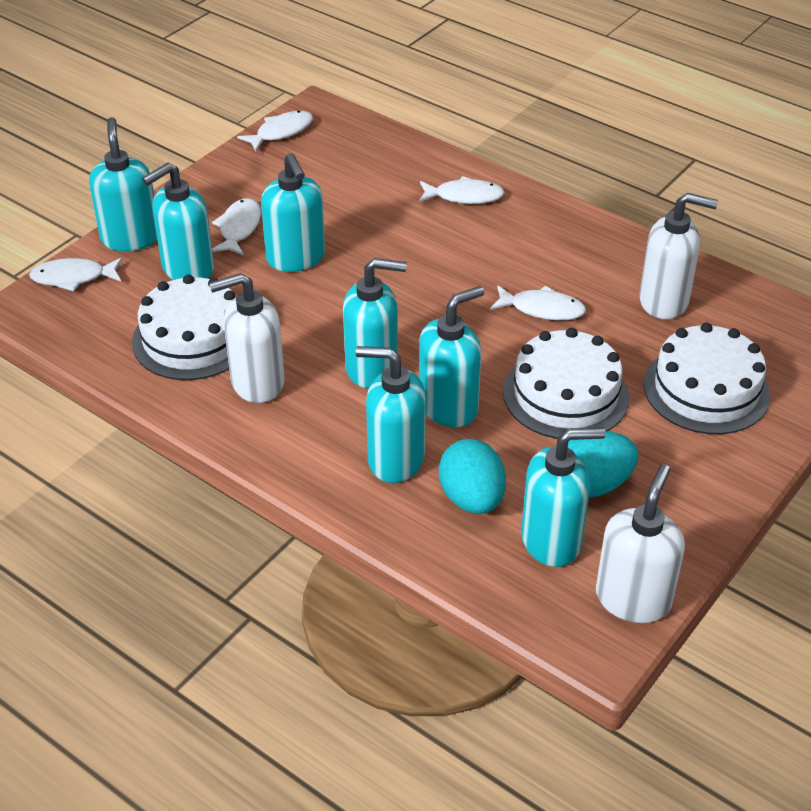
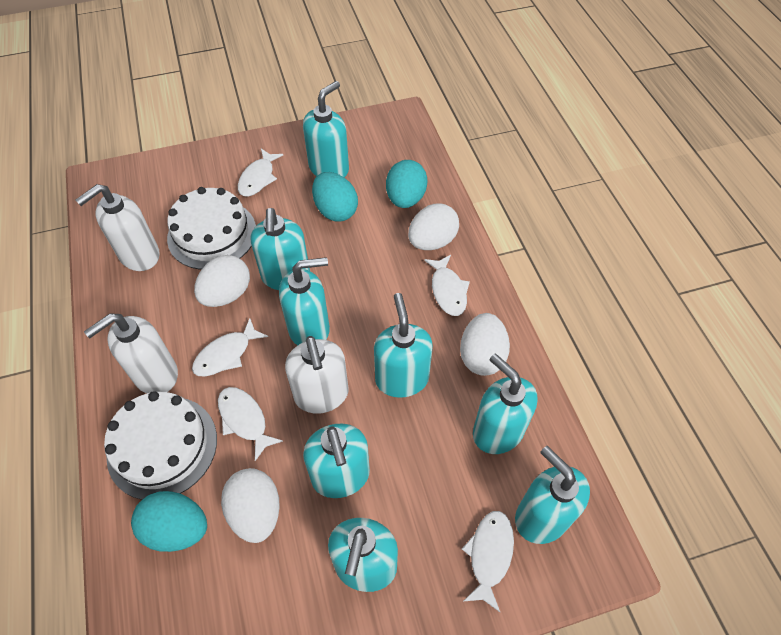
turquoise egg: 2 -> 3
turquoise soap dispenser: 7 -> 8
white cake: 3 -> 2
white egg: 0 -> 4

